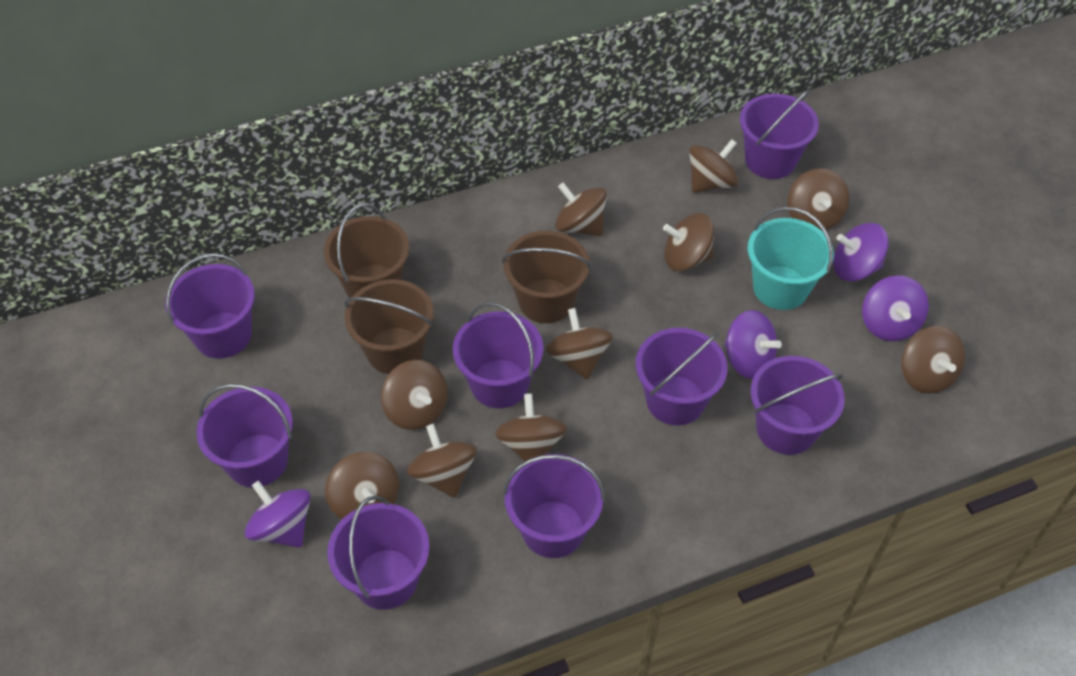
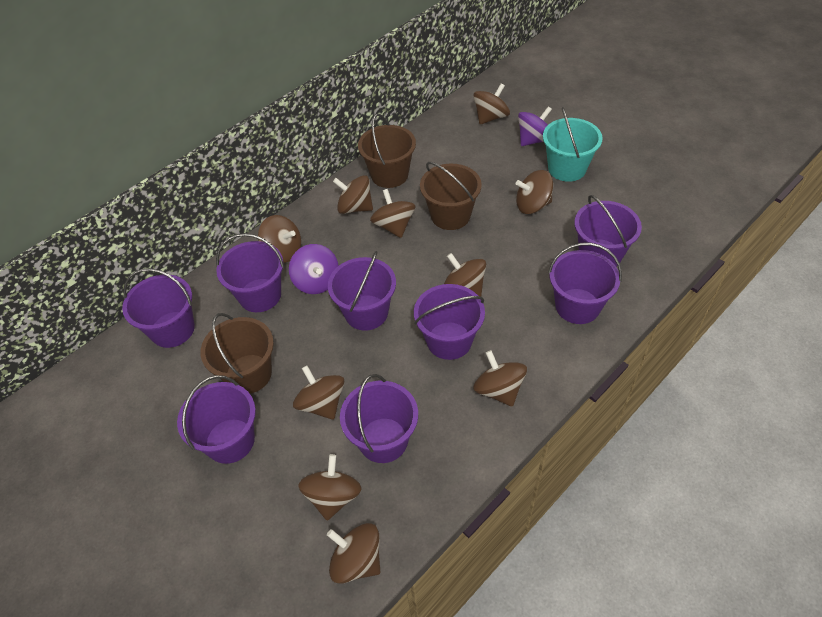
purple spinning top: 4 -> 2

